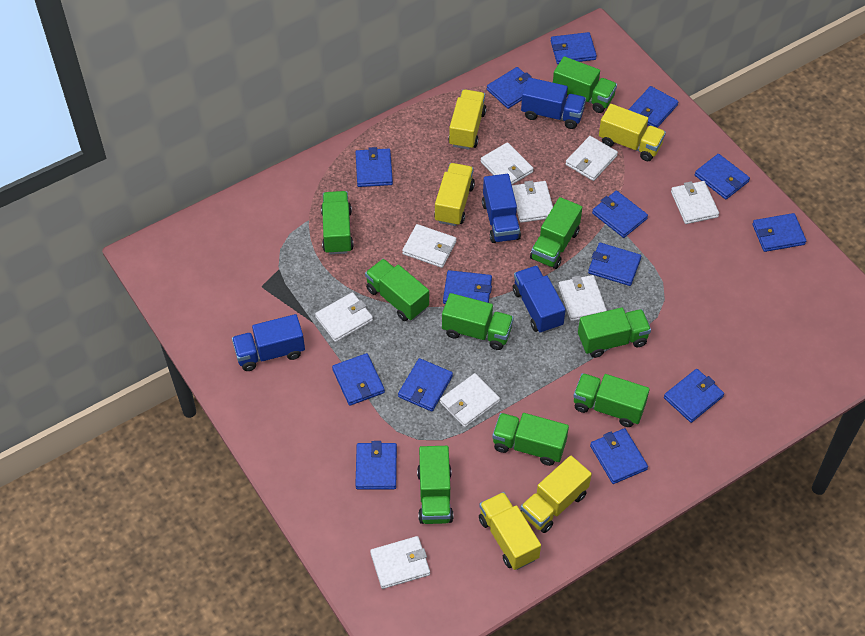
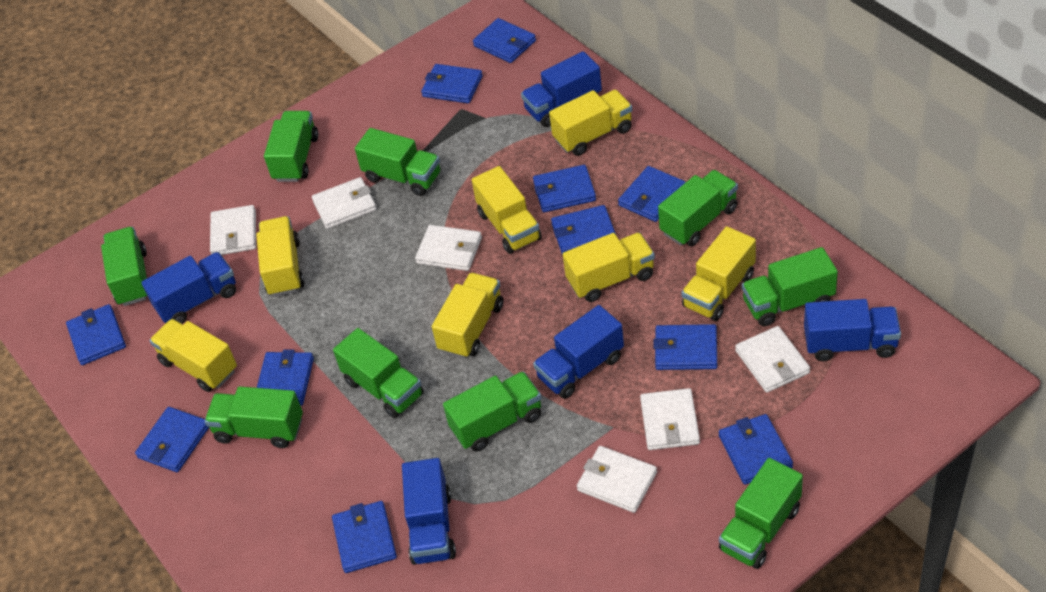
blue truck: 4 -> 5
blue wallet: 14 -> 11
white wallet: 9 -> 6
yellow truck: 5 -> 7

